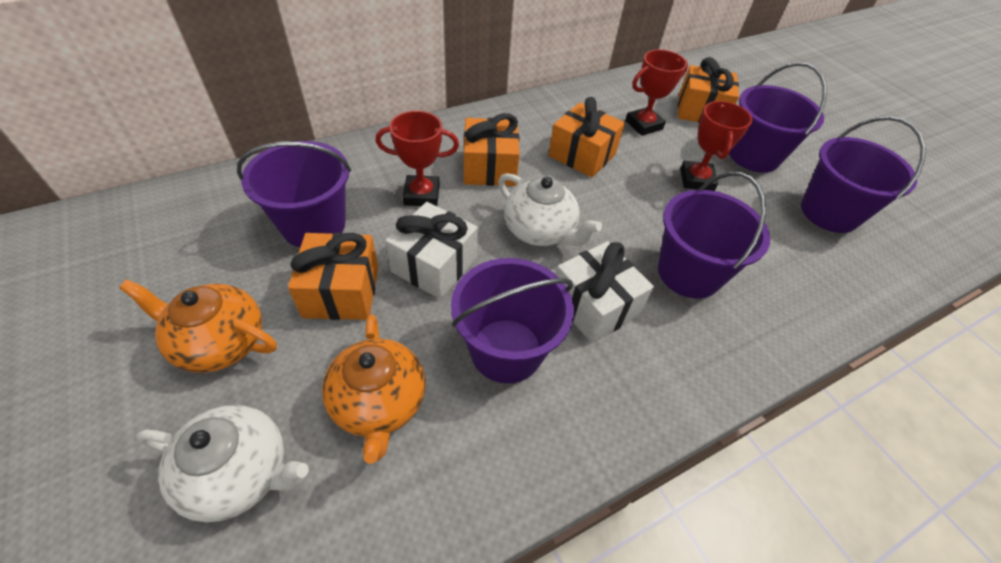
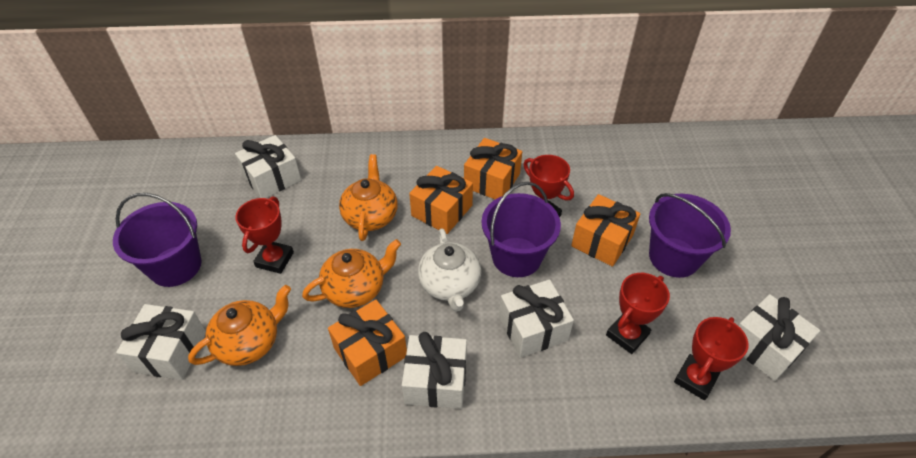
orange teapot: 2 -> 3
purple bucket: 5 -> 3
red trophy: 3 -> 4
white gift: 2 -> 5
white teapot: 2 -> 1

